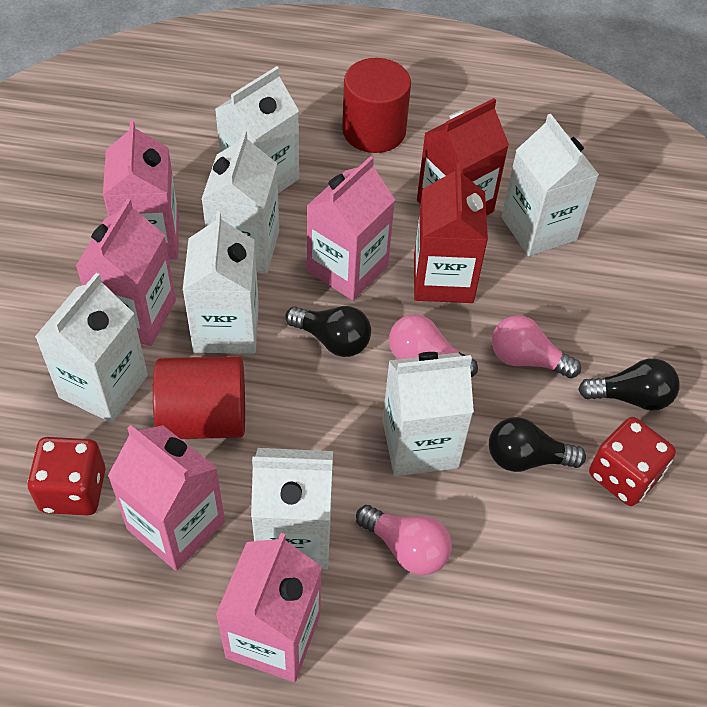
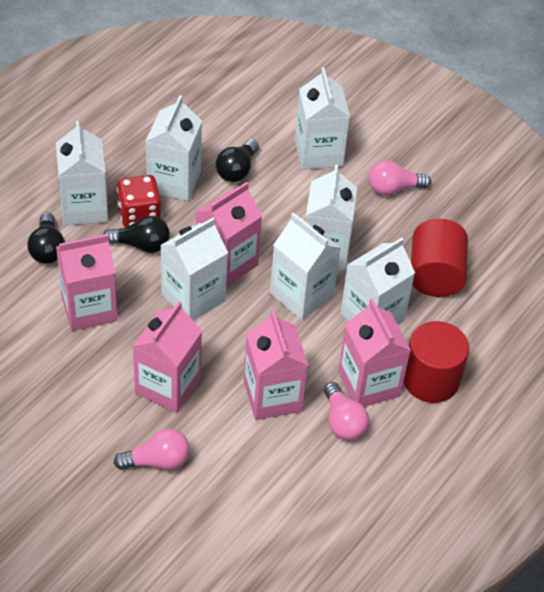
red carton: 2 -> 0
red dice: 2 -> 1

